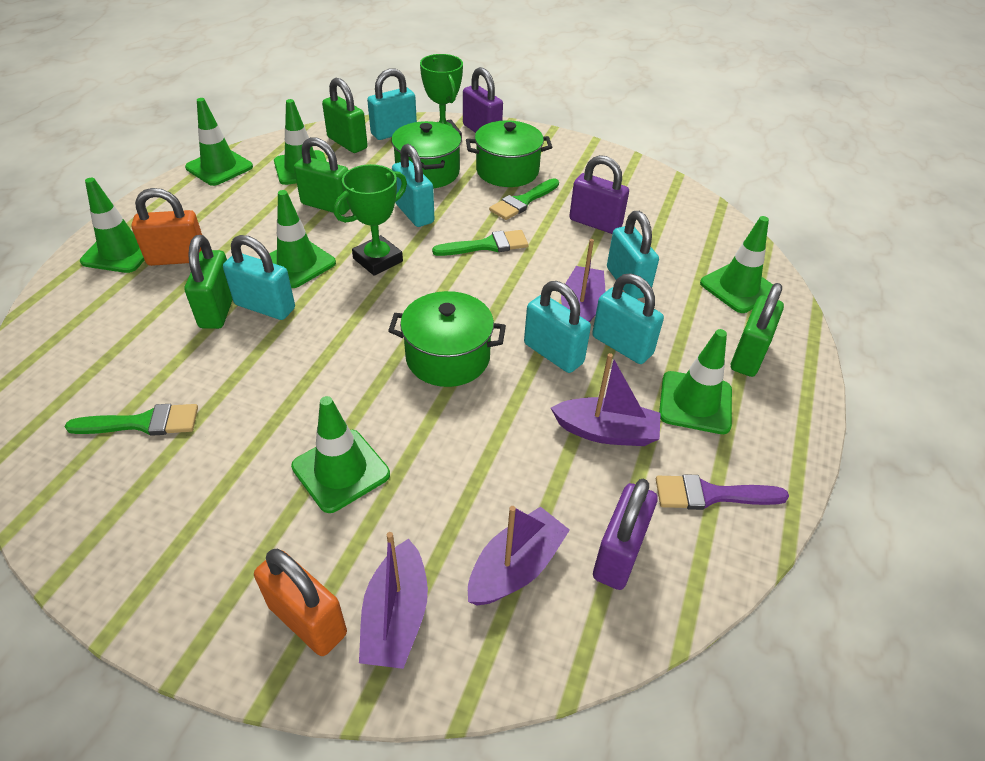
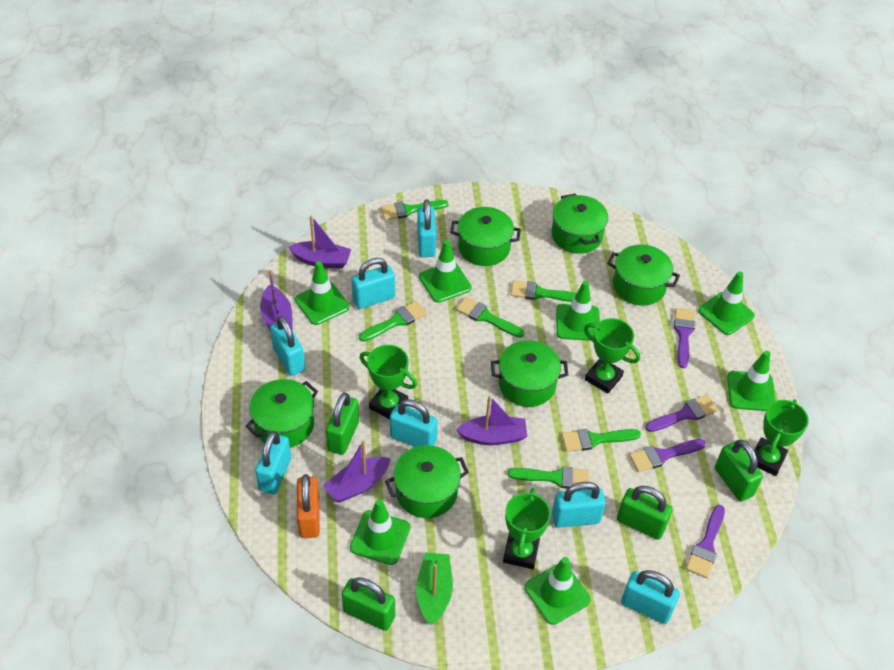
green boat: 0 -> 1
green brush: 3 -> 6
green pot: 3 -> 6
green trophy: 2 -> 4
orange padlock: 2 -> 1
purple brush: 1 -> 4
purple padlock: 3 -> 0
turquoise padlock: 6 -> 7

